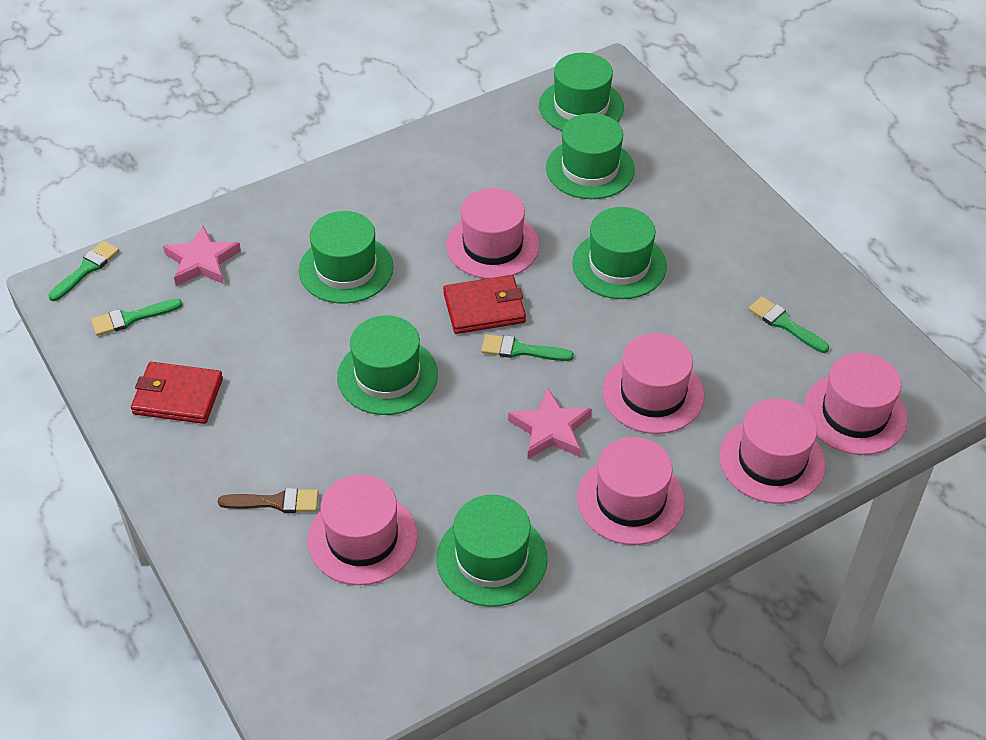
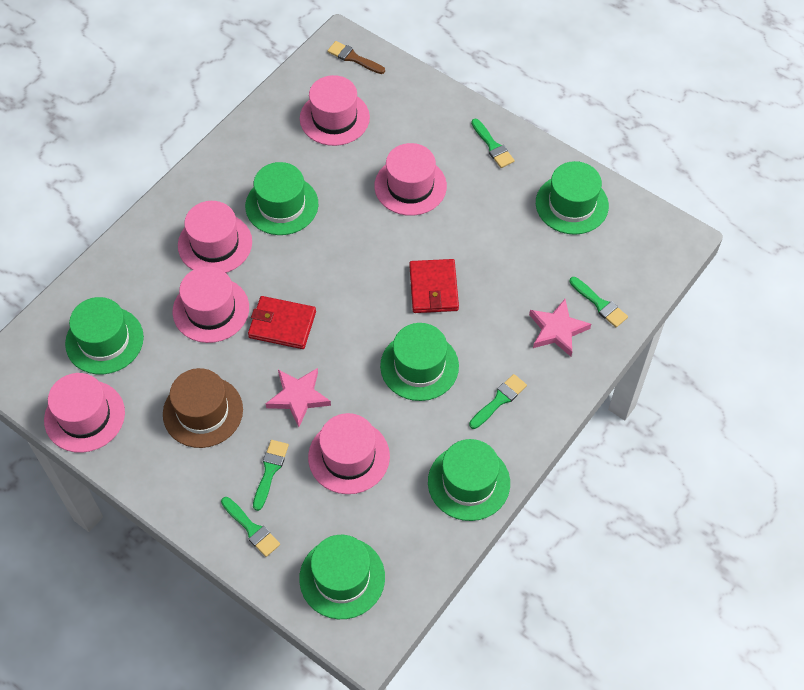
brown hat: 0 -> 1
green brush: 4 -> 5

